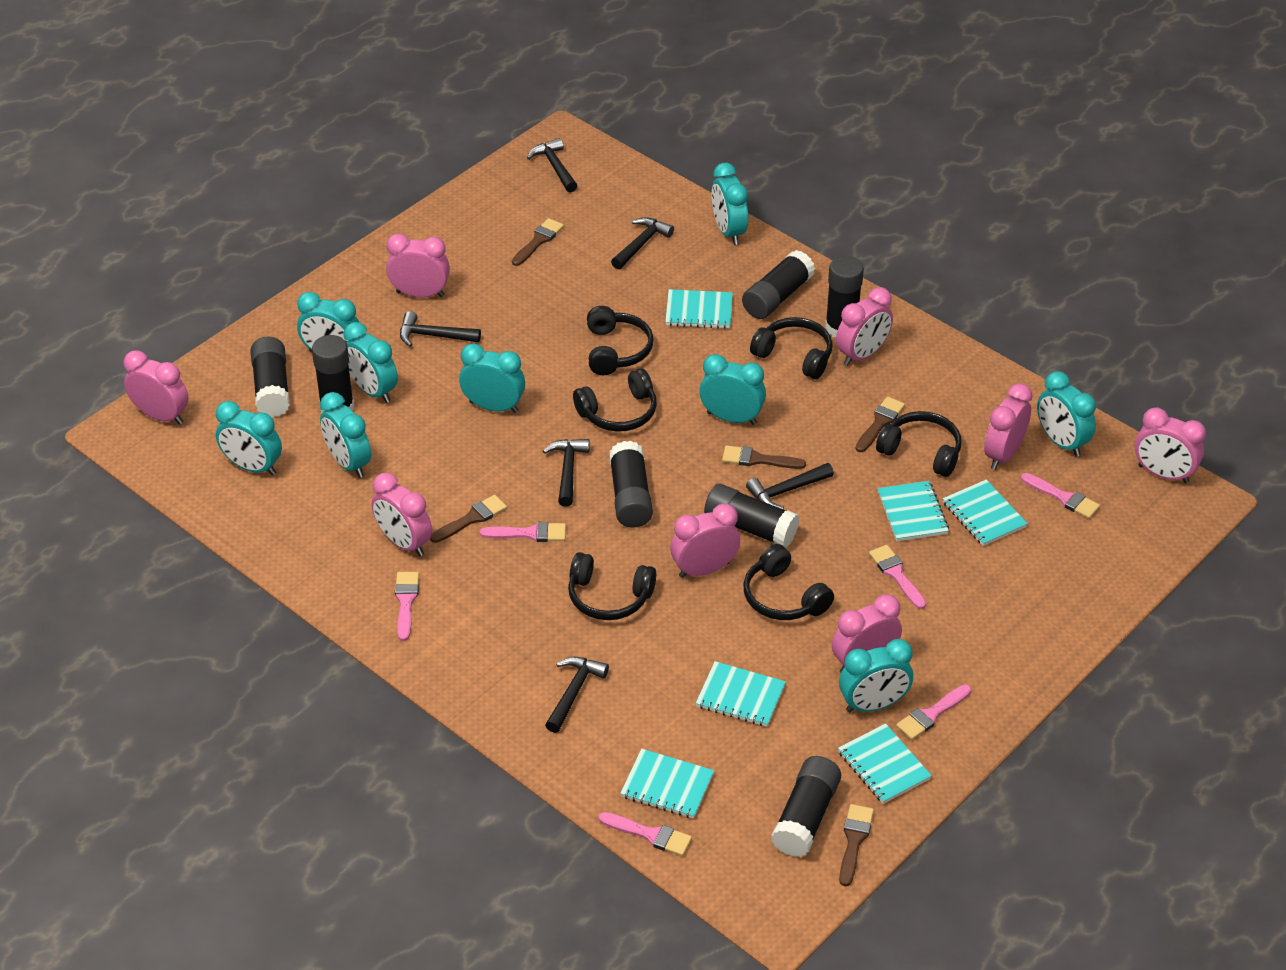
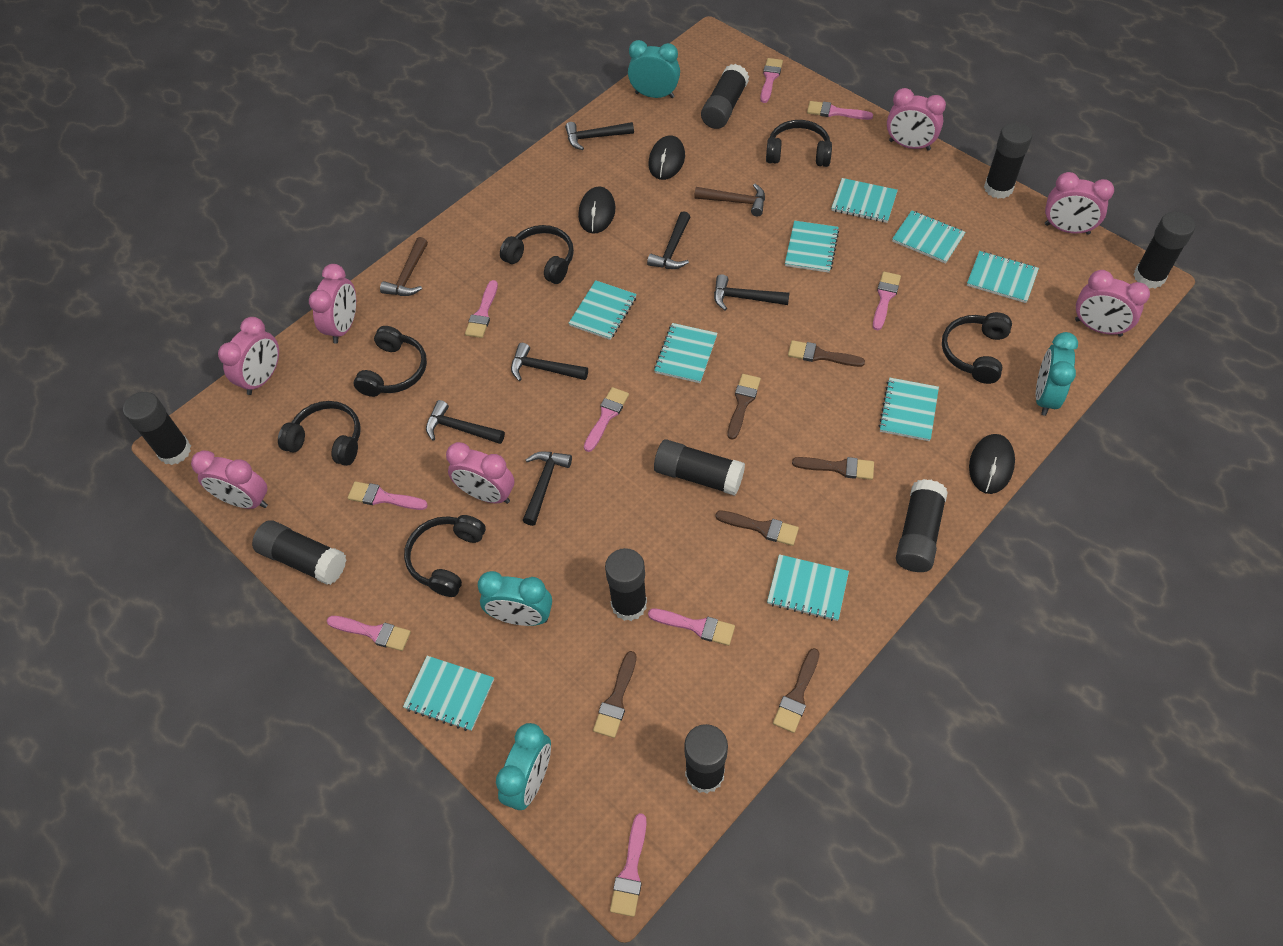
black glue stick: 7 -> 9
black mouse: 0 -> 3
brown brush: 5 -> 6
brown hammer: 0 -> 2
pink brush: 6 -> 9
pink clock: 8 -> 7
turquoise clock: 9 -> 4
turquoise notebook: 6 -> 9

